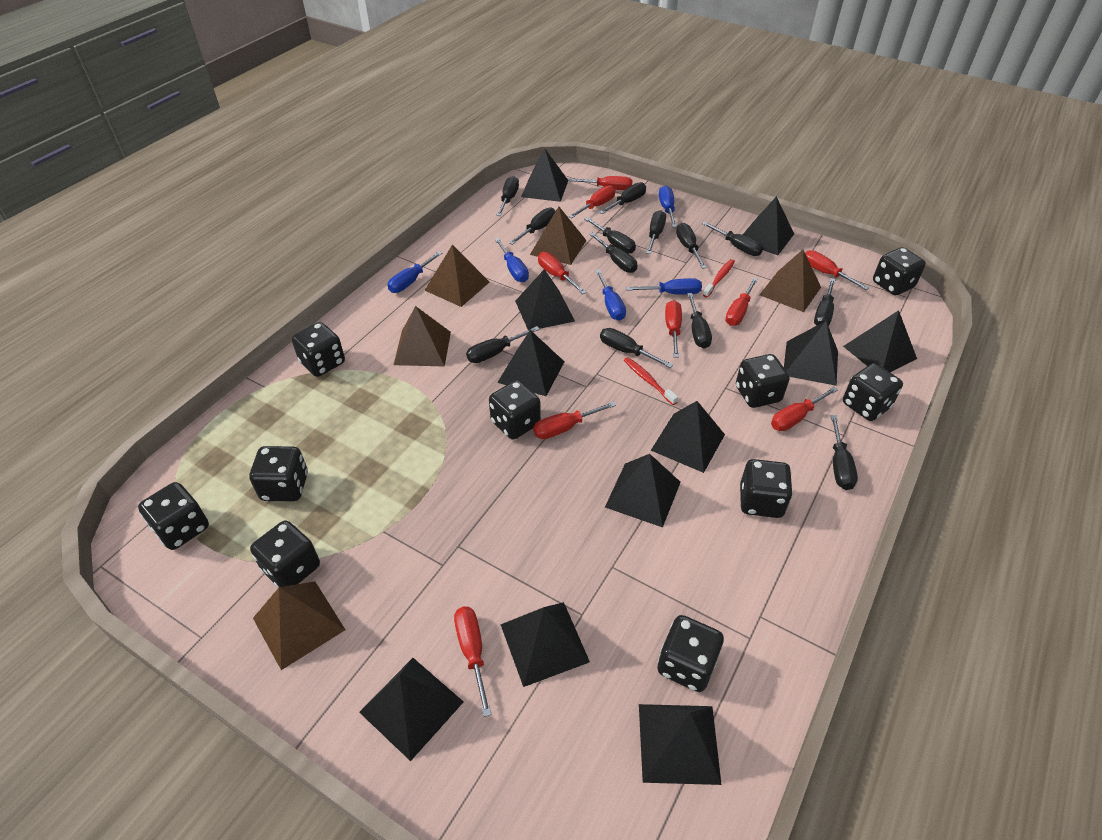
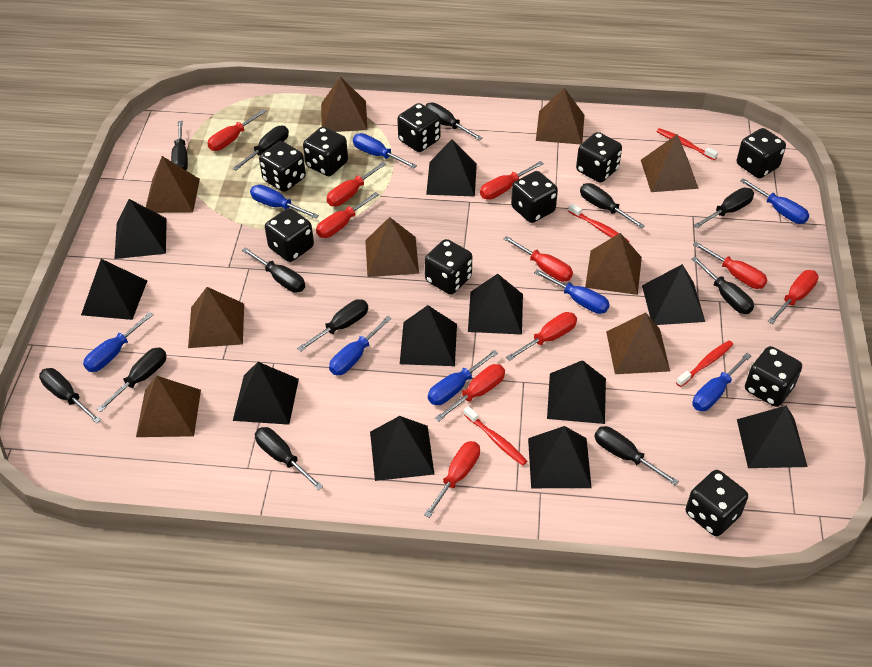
black screwdriver: 13 -> 12
blue screwdriver: 5 -> 8
brown pyramid: 5 -> 9
red screwdriver: 9 -> 10
red toothbrush: 2 -> 4

